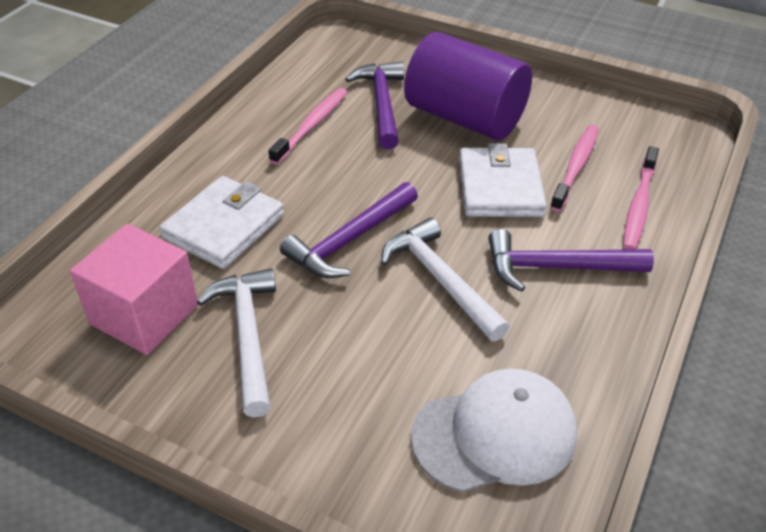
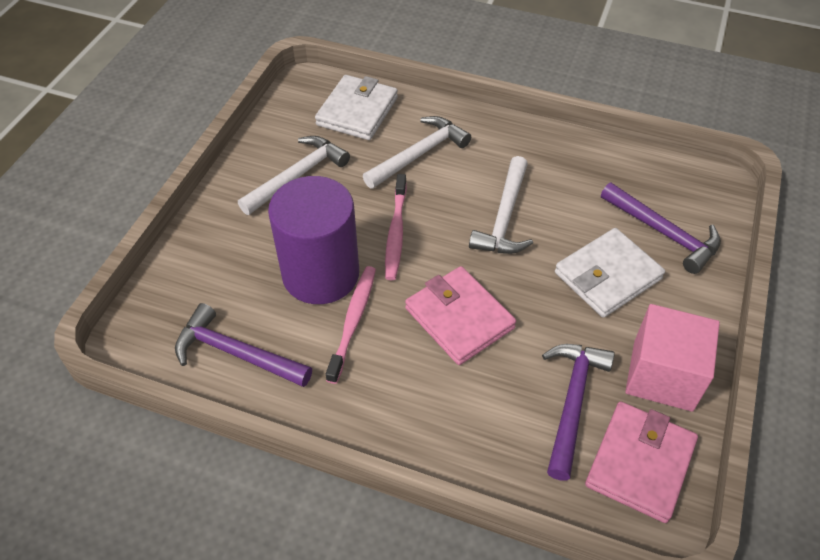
pink toothbrush: 3 -> 2
pink wallet: 0 -> 2
white cap: 1 -> 0
white hammer: 2 -> 3

